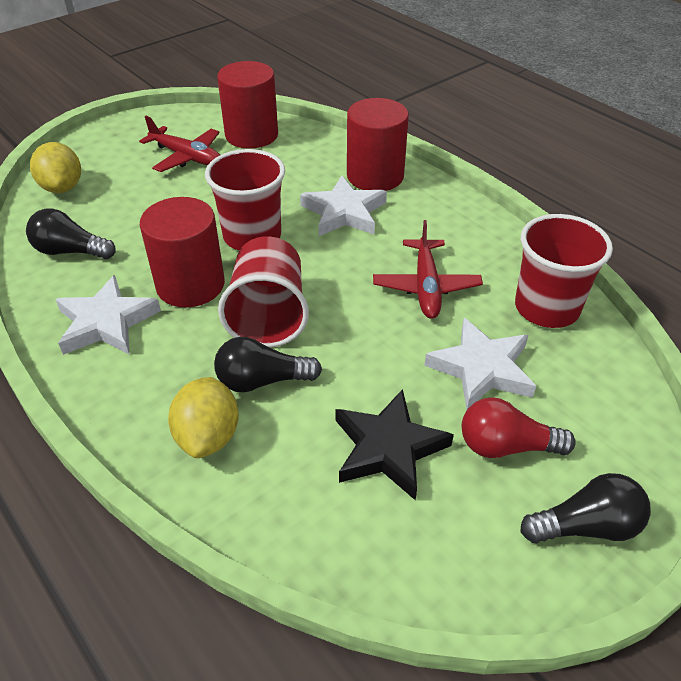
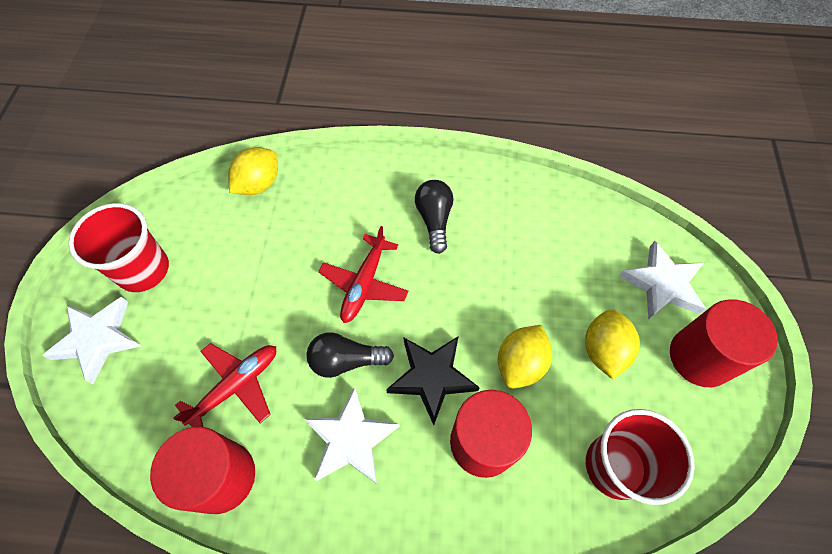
black light bulb: 3 -> 2
red cup: 3 -> 2
red light bulb: 1 -> 0
yellow lemon: 2 -> 3

